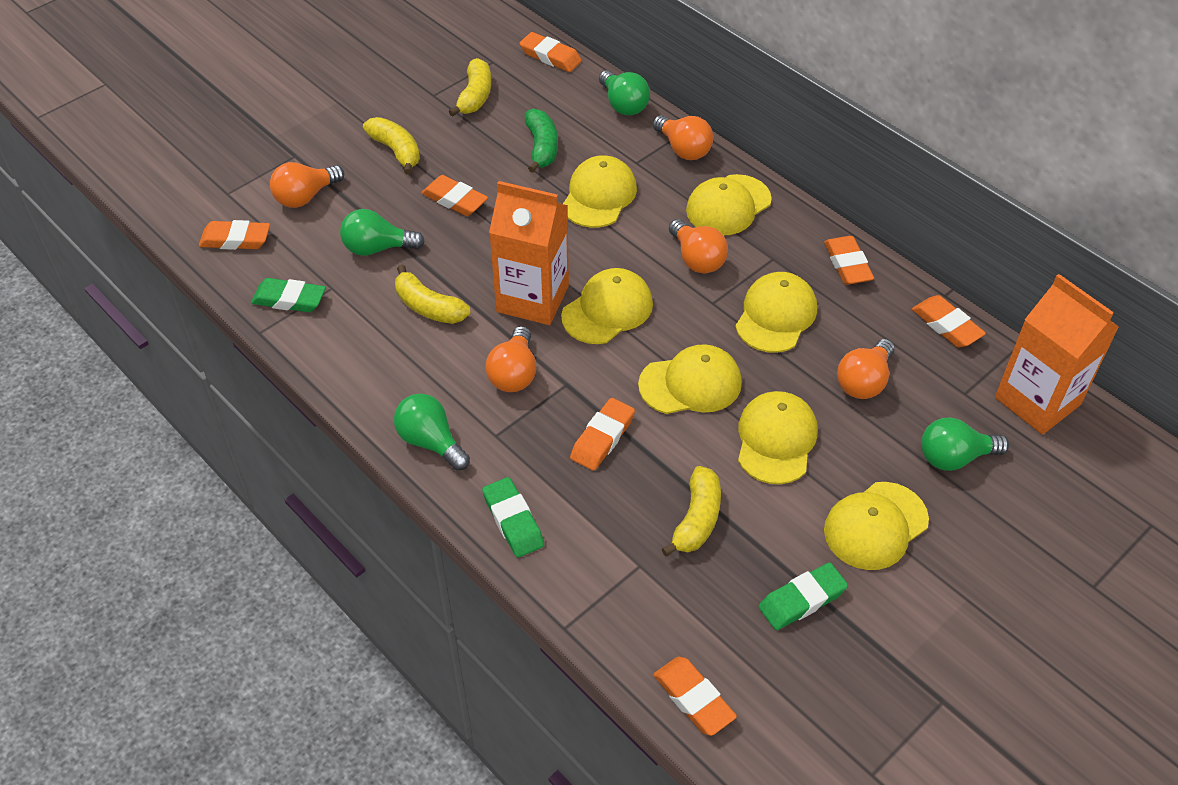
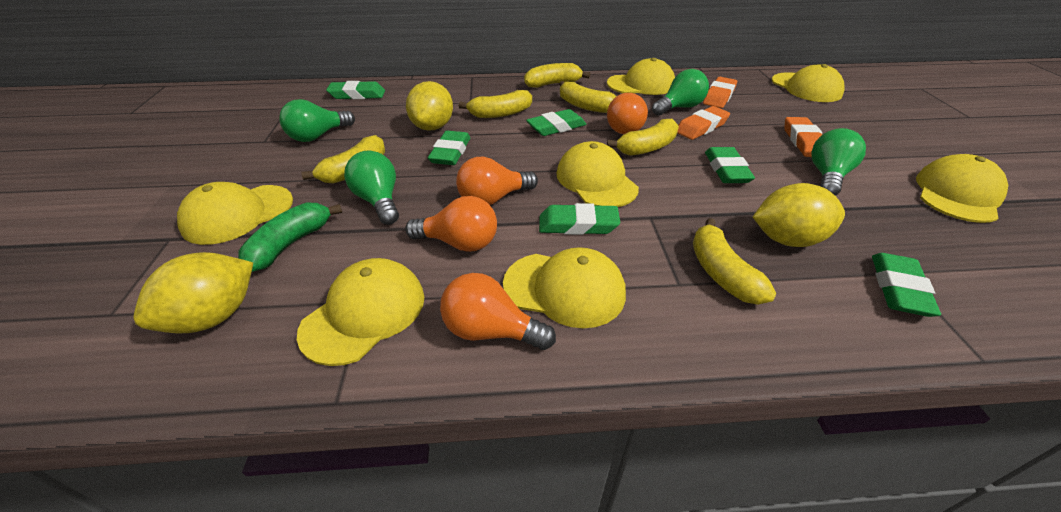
green eraser: 3 -> 6
orange carton: 2 -> 0
orange eraser: 7 -> 3
orange light bulb: 5 -> 4
yellow banana: 4 -> 6
yellow lemon: 0 -> 3

